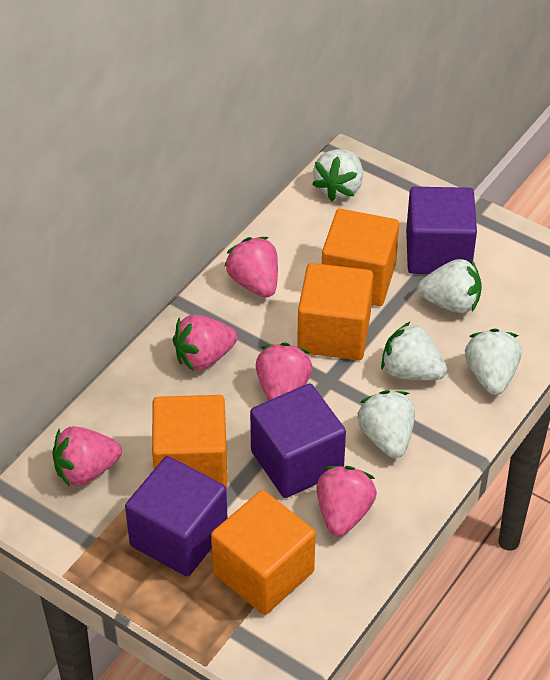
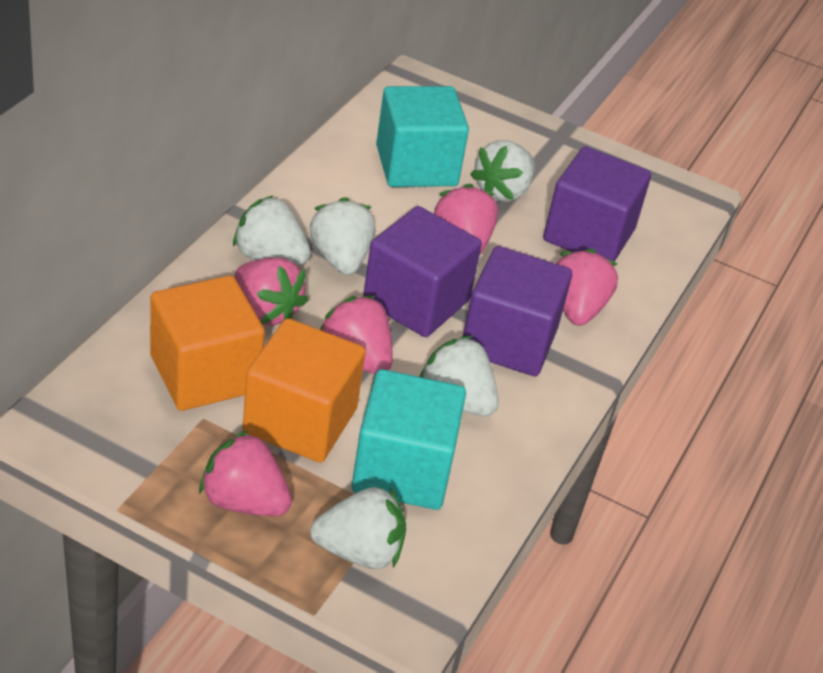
orange cube: 4 -> 2
turquoise cube: 0 -> 2

